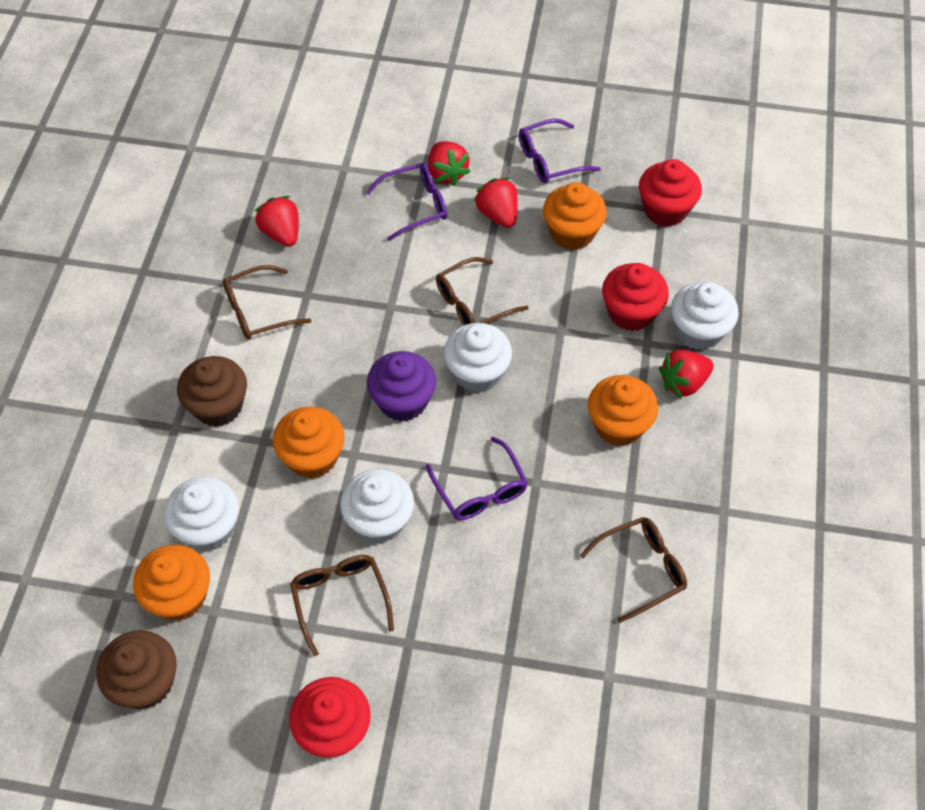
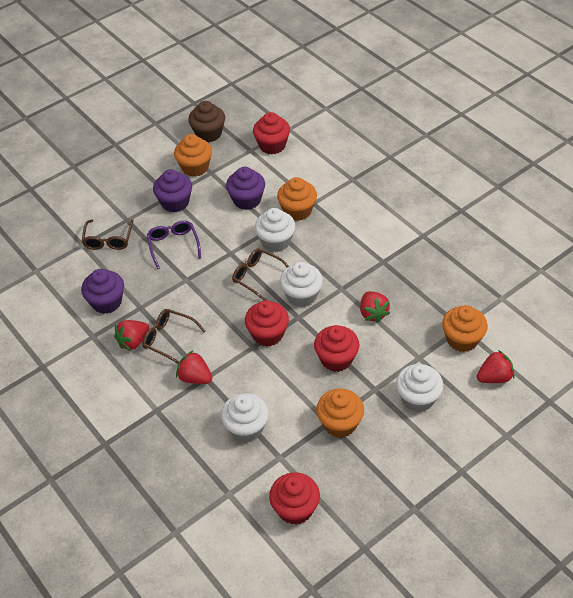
brown cupcake: 2 -> 1
brown glasses: 4 -> 3
purple cupcake: 1 -> 3
purple glasses: 3 -> 1
red cupcake: 3 -> 4

